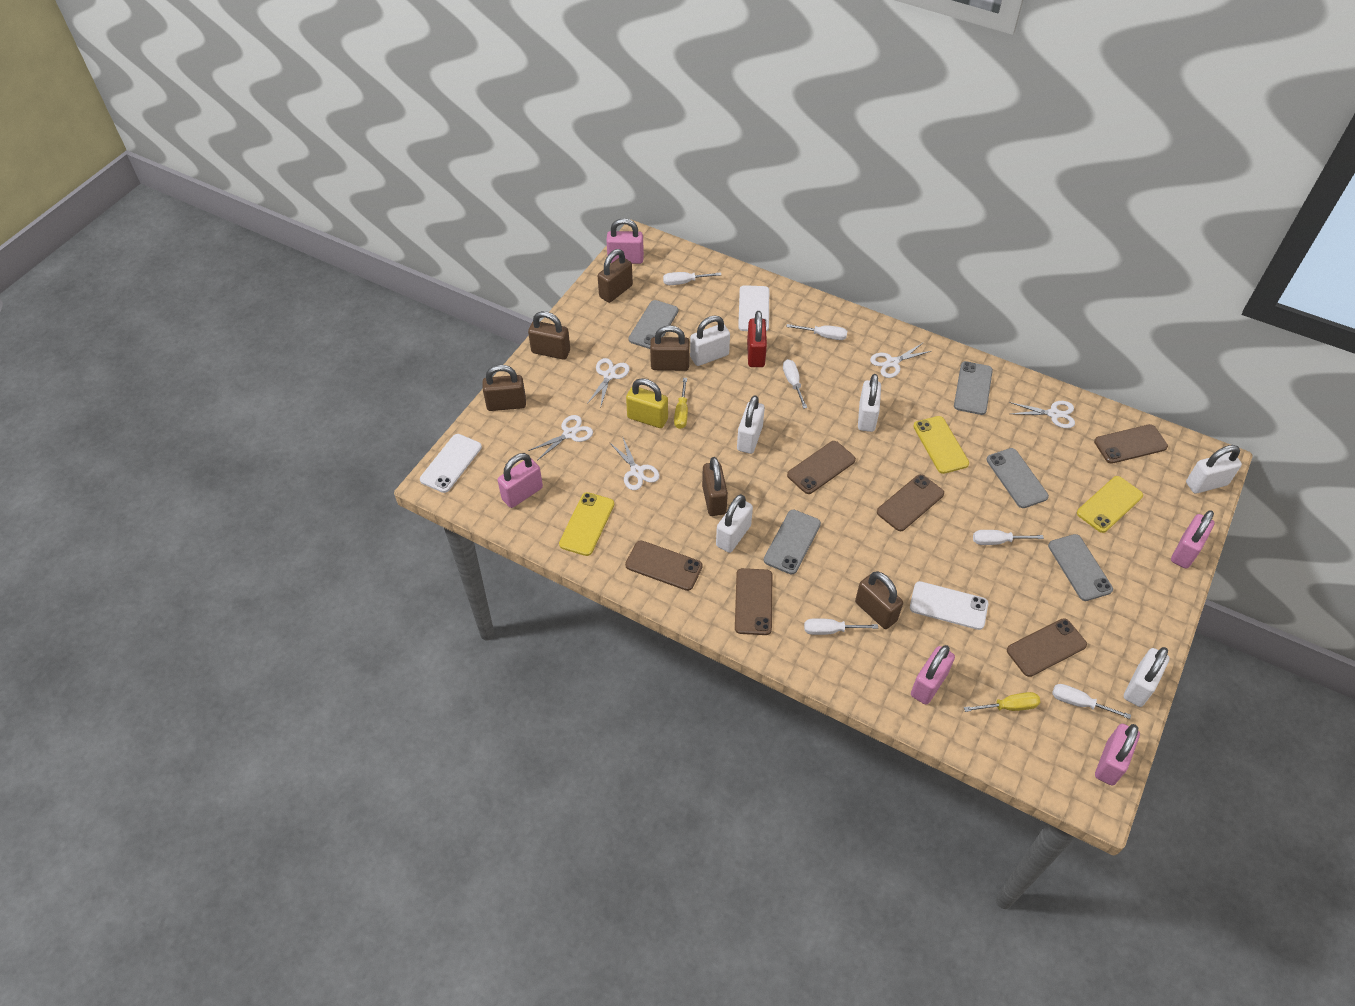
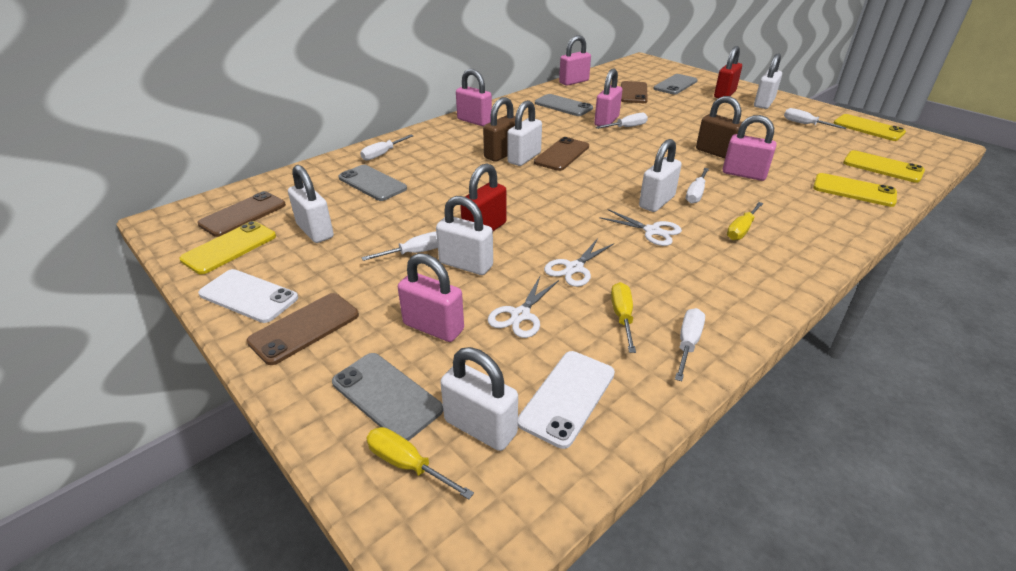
brown padlock: 6 -> 2
brown phone: 6 -> 4
grey phone: 5 -> 4
red padlock: 1 -> 2
white phone: 3 -> 2
white scissors: 5 -> 3
yellow padlock: 1 -> 0
yellow phone: 3 -> 4
yellow screwdriver: 2 -> 3

